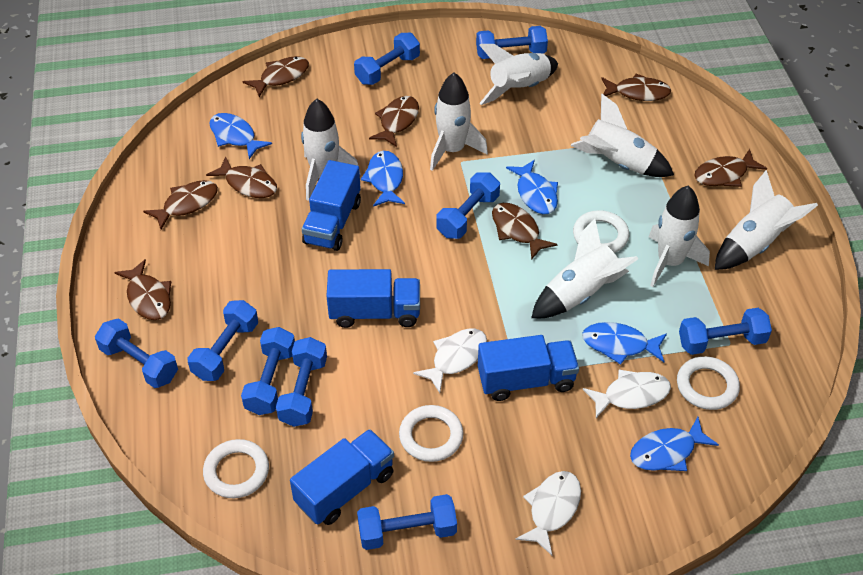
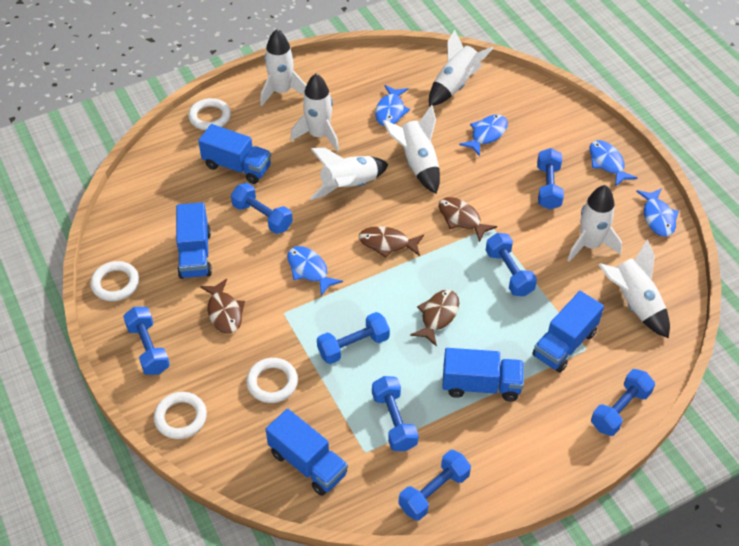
blue dumbbell: 9 -> 8
blue truck: 4 -> 5
brown fish: 8 -> 4
white fish: 3 -> 0

